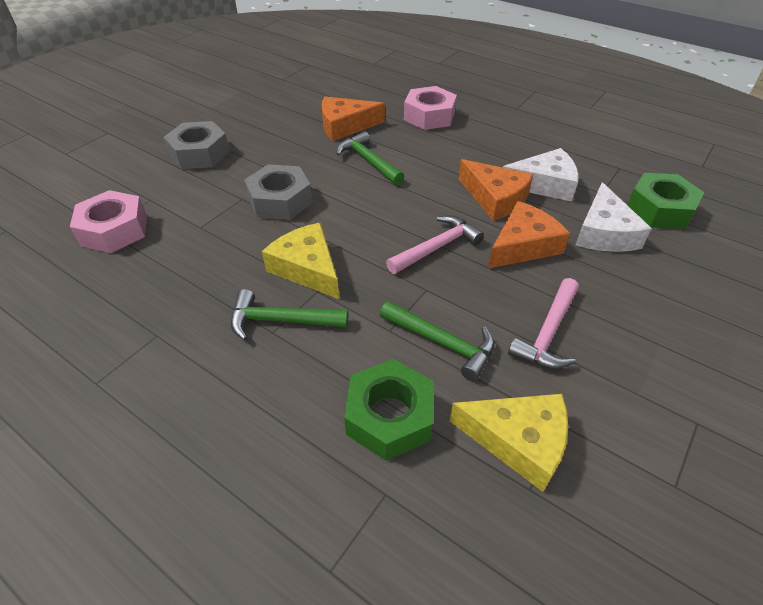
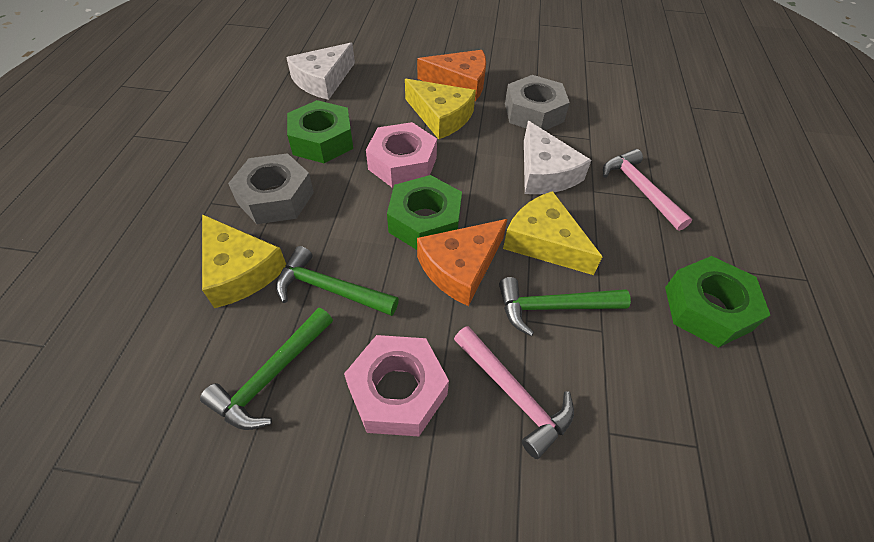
green nut: 2 -> 3
orange cheese: 3 -> 2
yellow cheese: 2 -> 3

